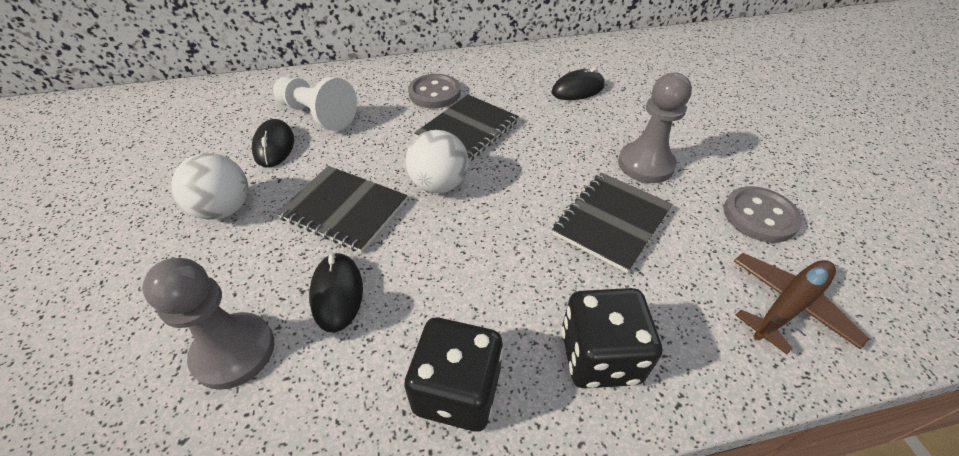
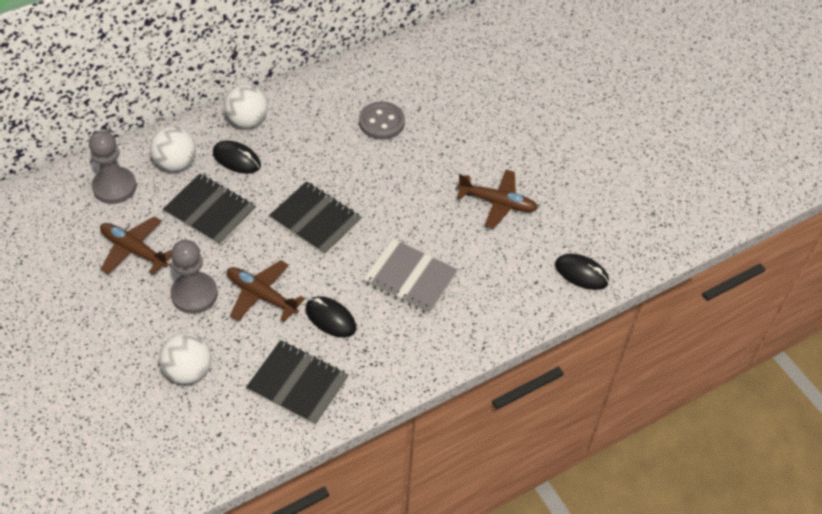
black dice: 2 -> 0
brown plane: 1 -> 3
grey button: 2 -> 1
grey notebook: 0 -> 1
white ball: 2 -> 3
white pawn: 1 -> 0

